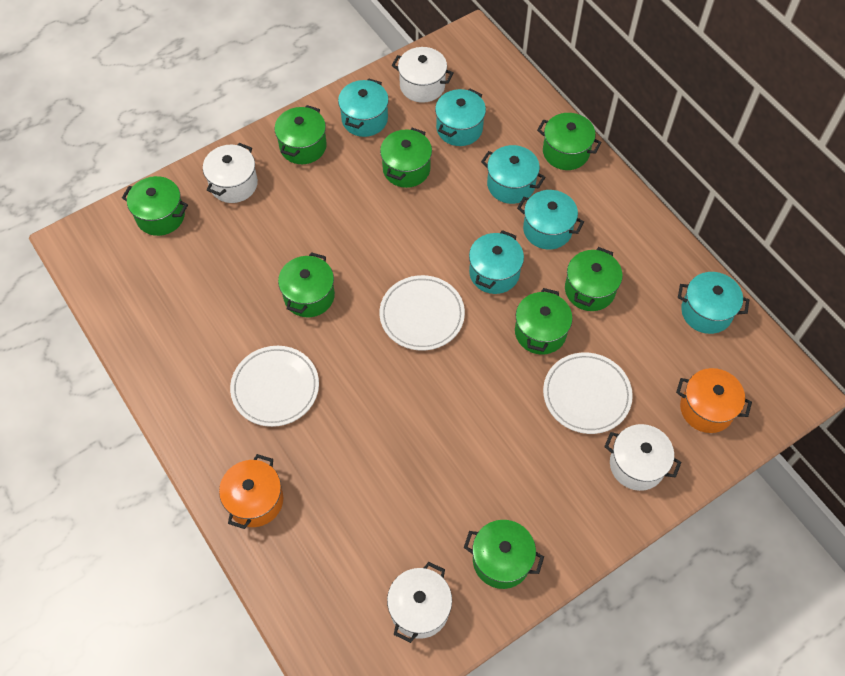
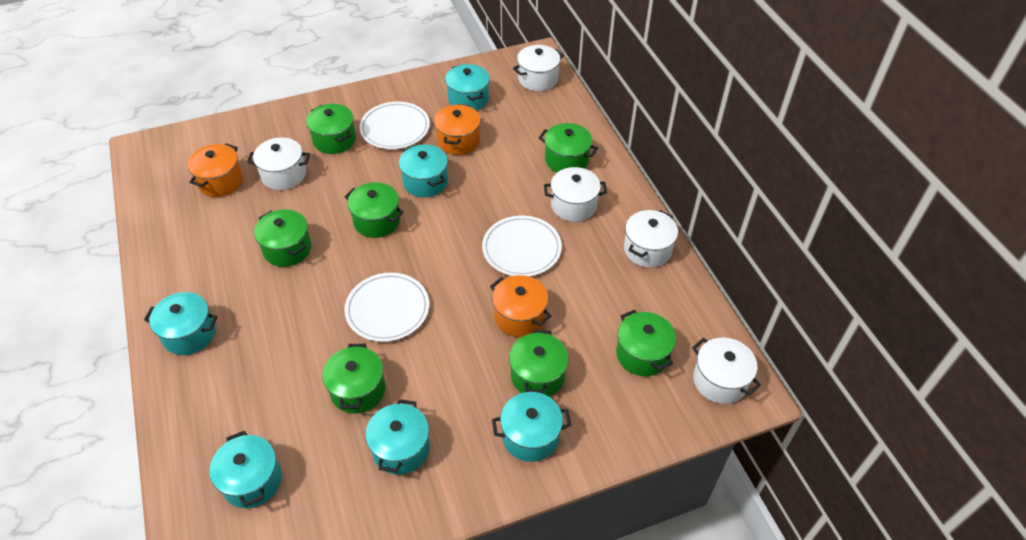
green pot: 8 -> 7
orange pot: 2 -> 3
white pot: 4 -> 5

